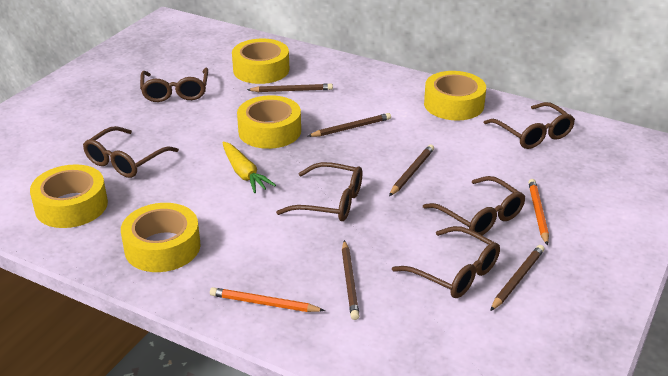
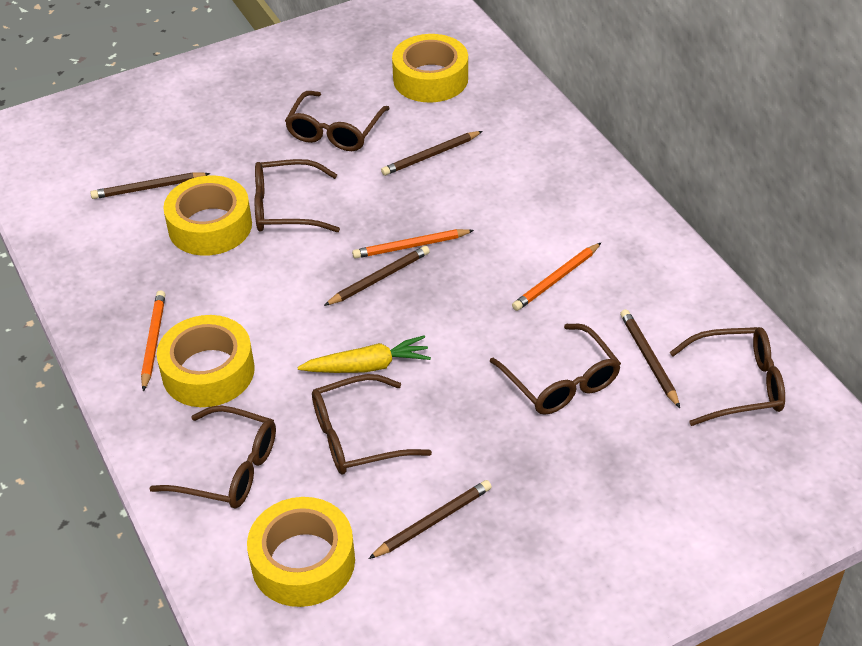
orange pencil: 2 -> 3
yellow tape: 5 -> 4

